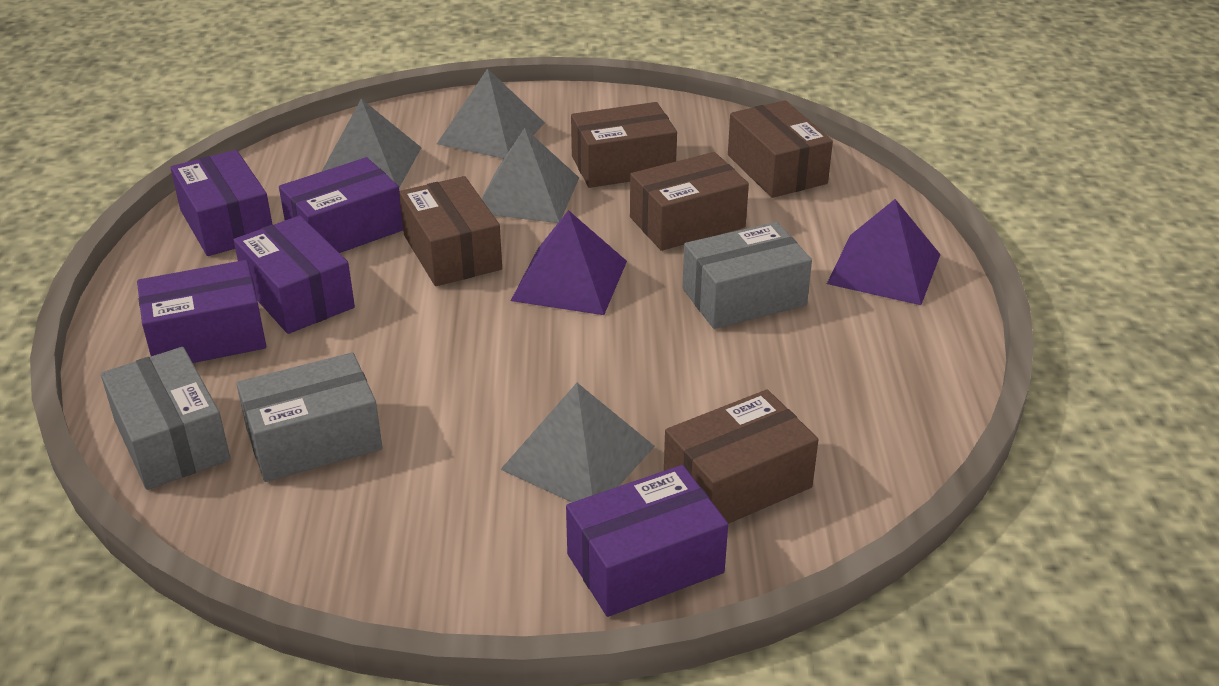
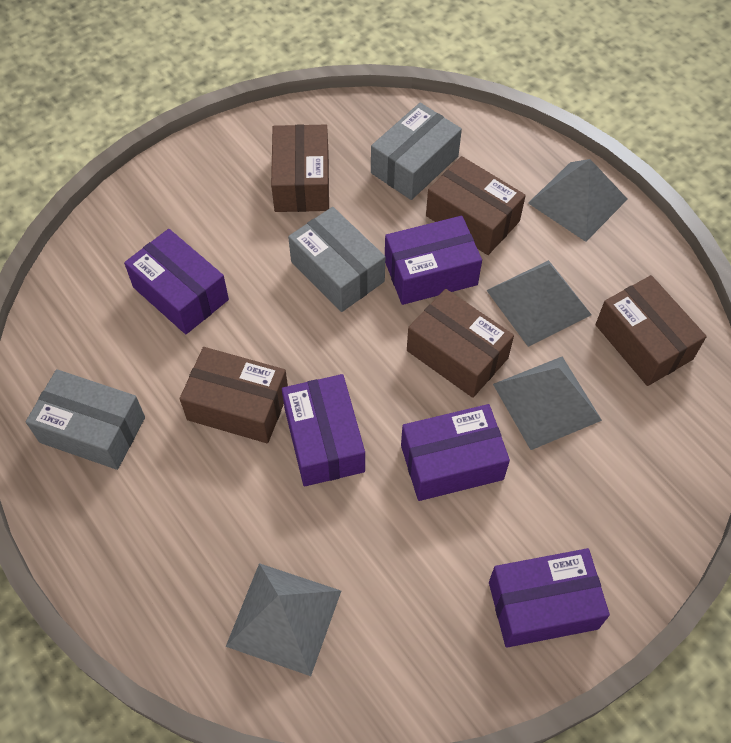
purple pyramid: 2 -> 0

